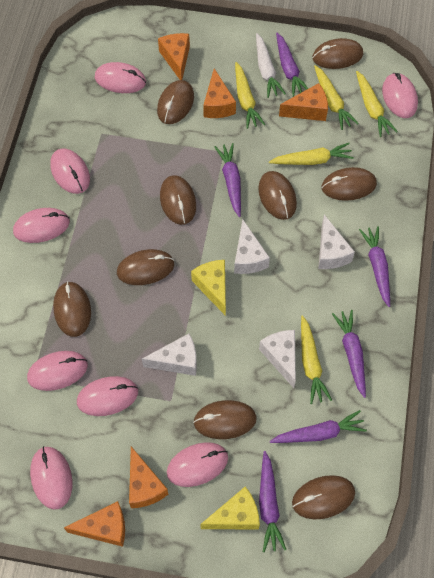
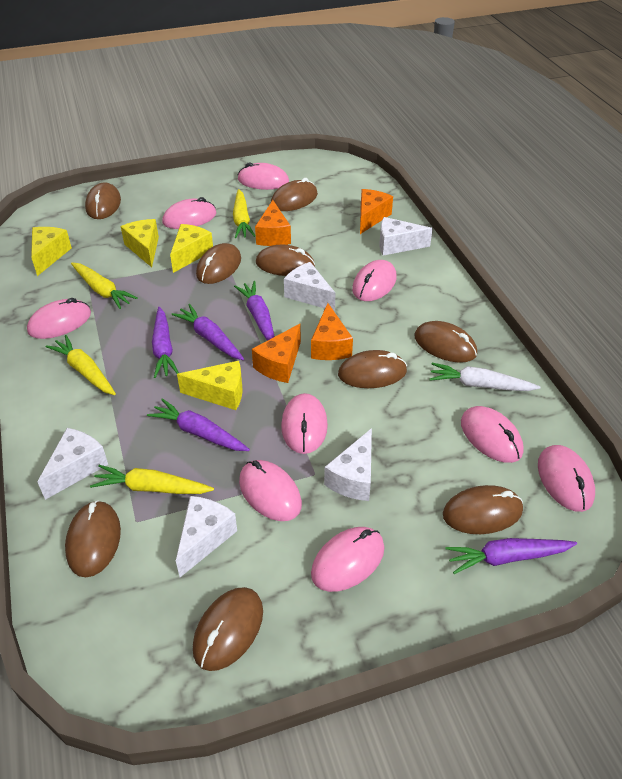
orange cheese: 5 -> 4
pink mouse: 8 -> 9
purple carrot: 6 -> 5
white cheese: 4 -> 5
yellow carrot: 5 -> 4
yellow cheese: 2 -> 4

